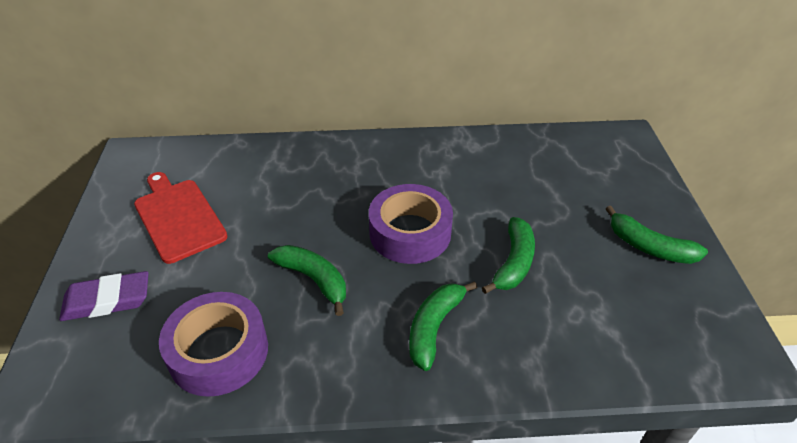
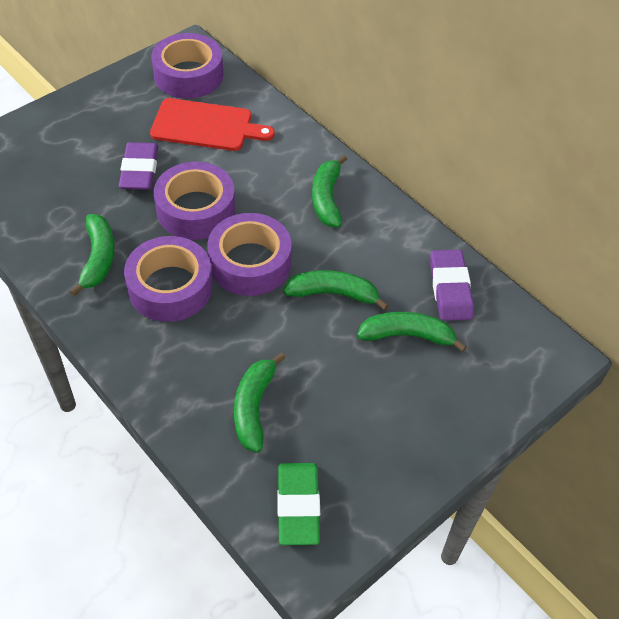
green banana: 4 -> 5
green eraser: 0 -> 1
purple eraser: 1 -> 2
purple tape: 2 -> 4

